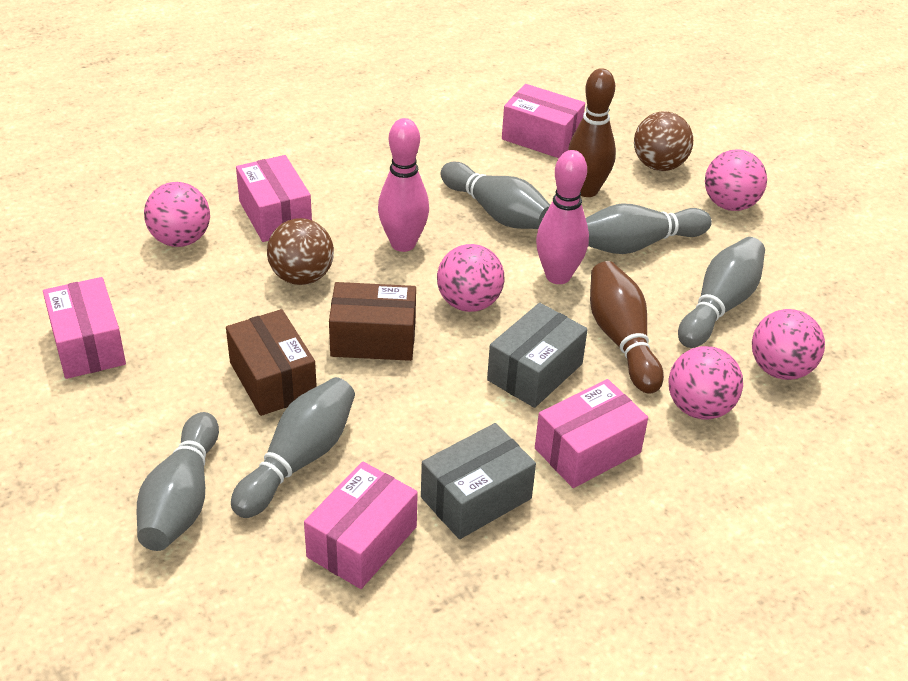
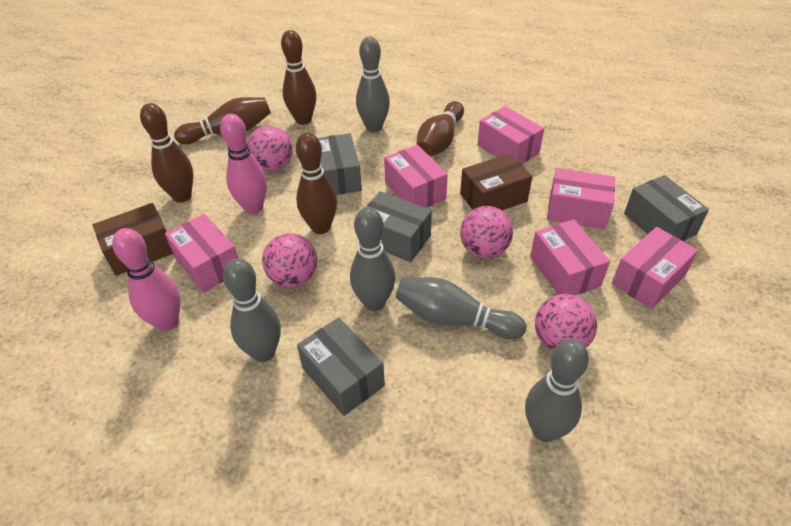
brown ball: 2 -> 0
brown bowling pin: 2 -> 5
grey box: 2 -> 4
pink ball: 5 -> 4
pink box: 5 -> 6

